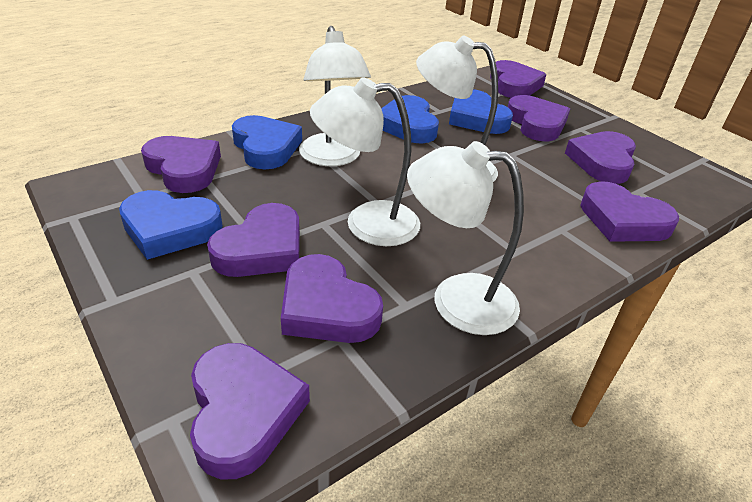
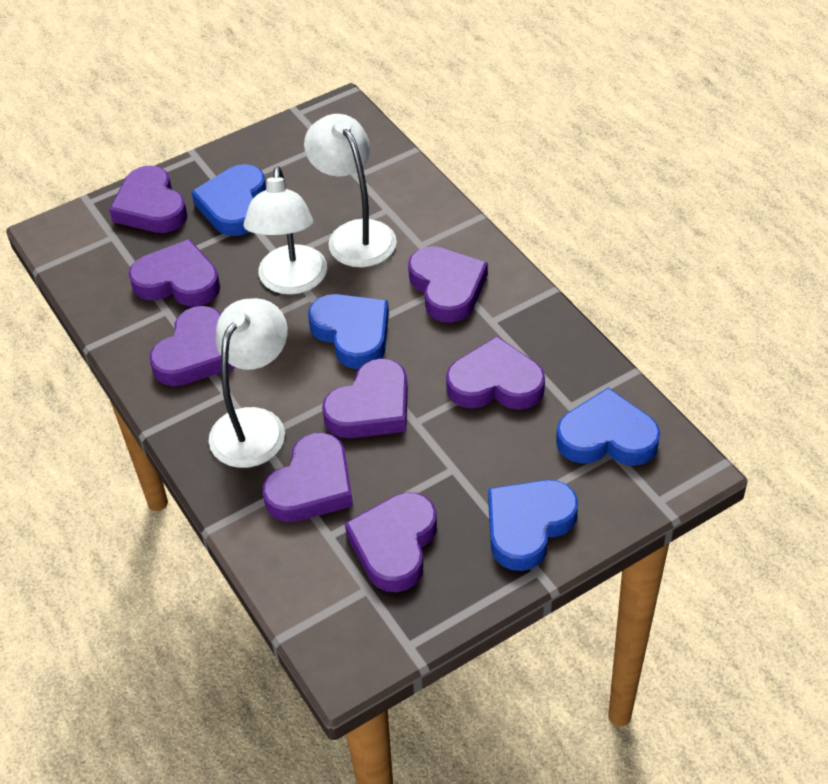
white lamp: 4 -> 3

